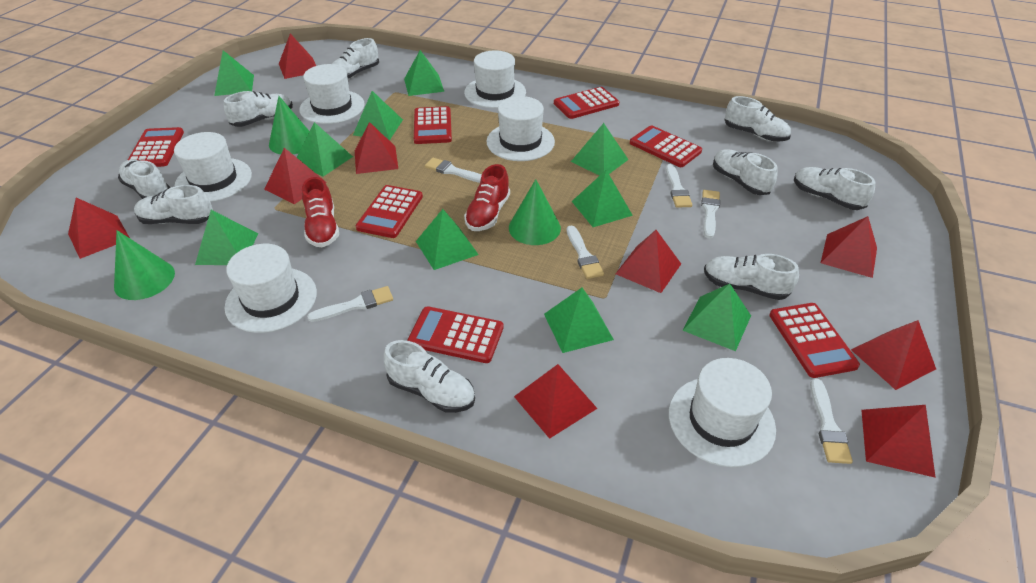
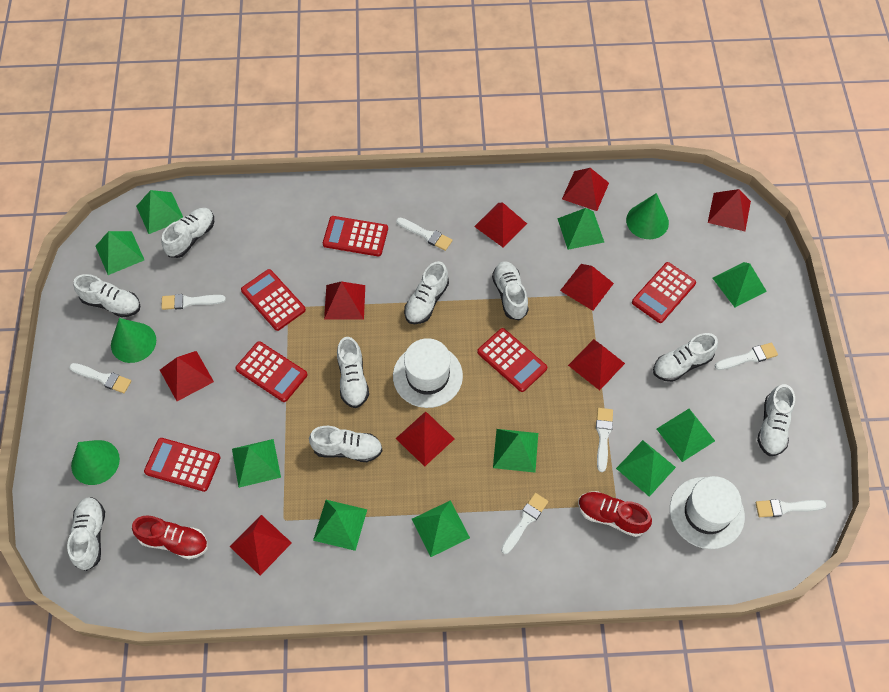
red calculator: 7 -> 6
white brush: 6 -> 7
white hat: 6 -> 2

